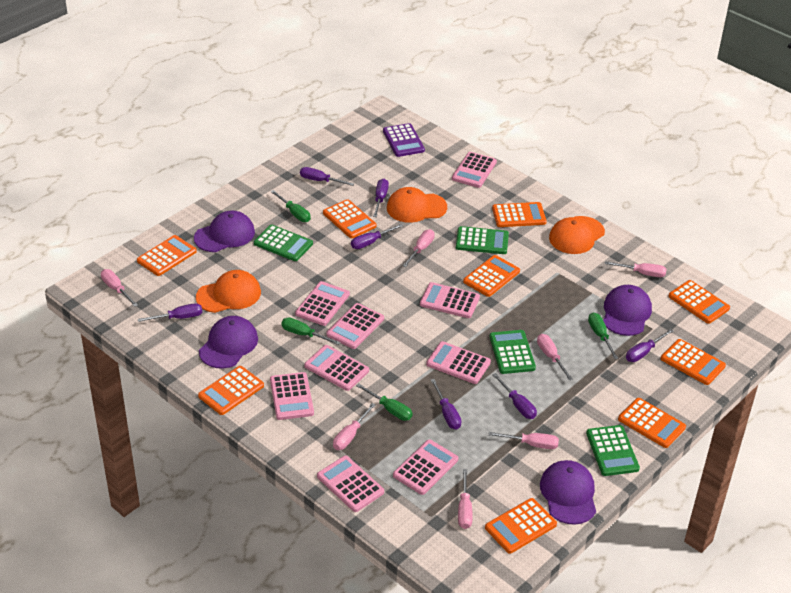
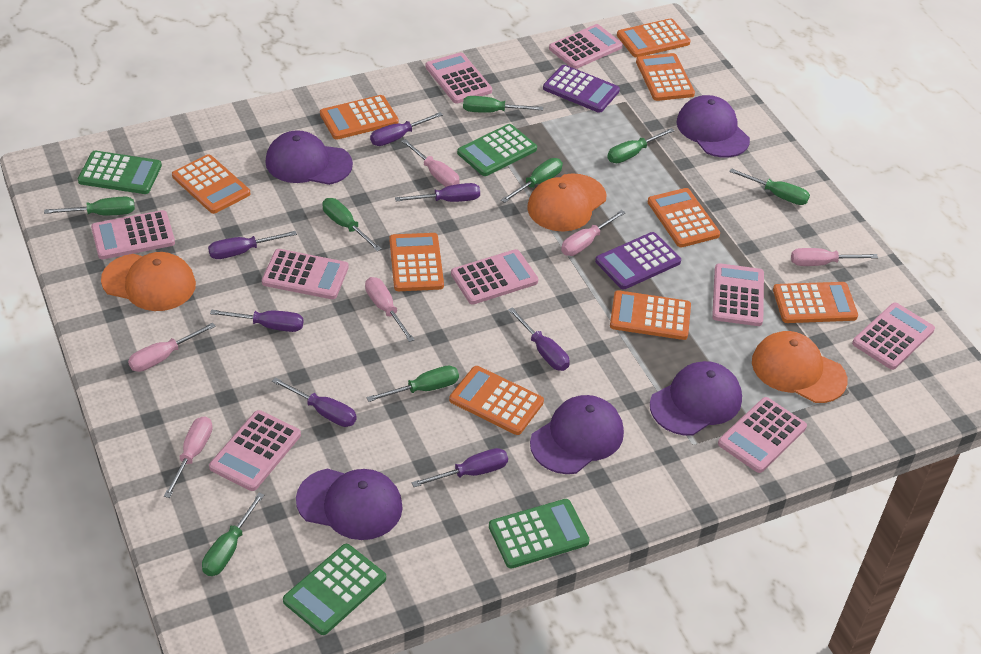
green screwdriver: 4 -> 8
pink screwdriver: 7 -> 6
purple calculator: 1 -> 2
purple cap: 4 -> 5

